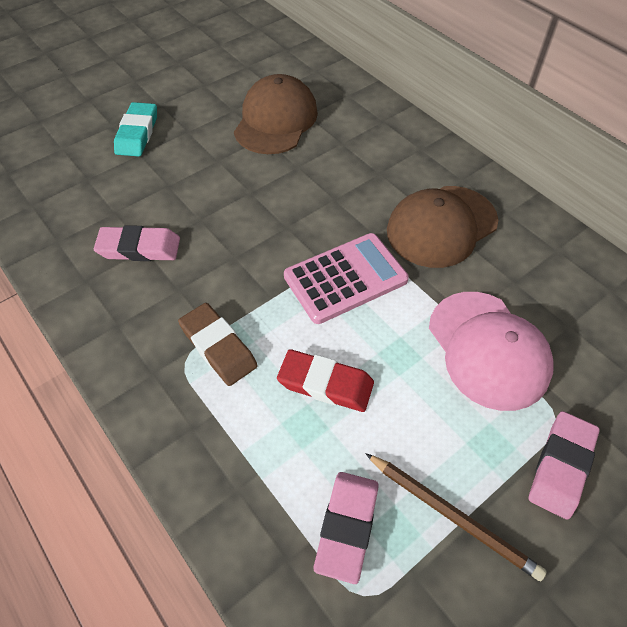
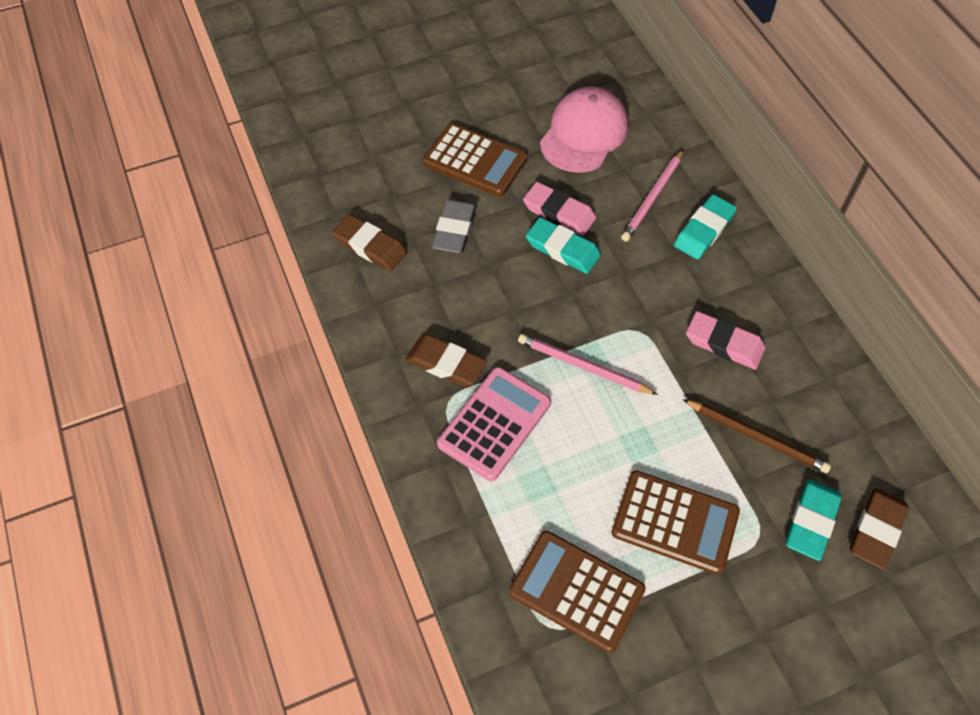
brown calculator: 0 -> 3
brown cap: 2 -> 0
brown eraser: 1 -> 3
grey eraser: 0 -> 1
pink eraser: 3 -> 2
pink pencil: 0 -> 2
red eraser: 1 -> 0
turquoise eraser: 1 -> 3

